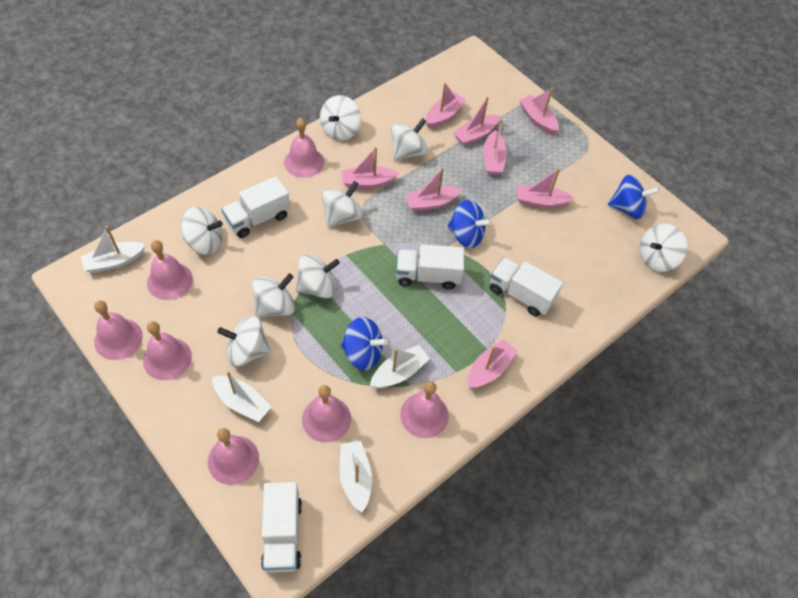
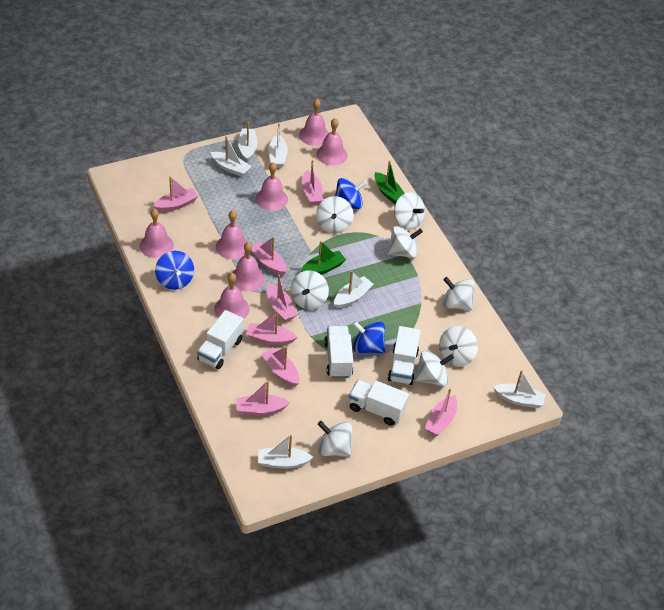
green boat: 0 -> 2
white boat: 4 -> 6

